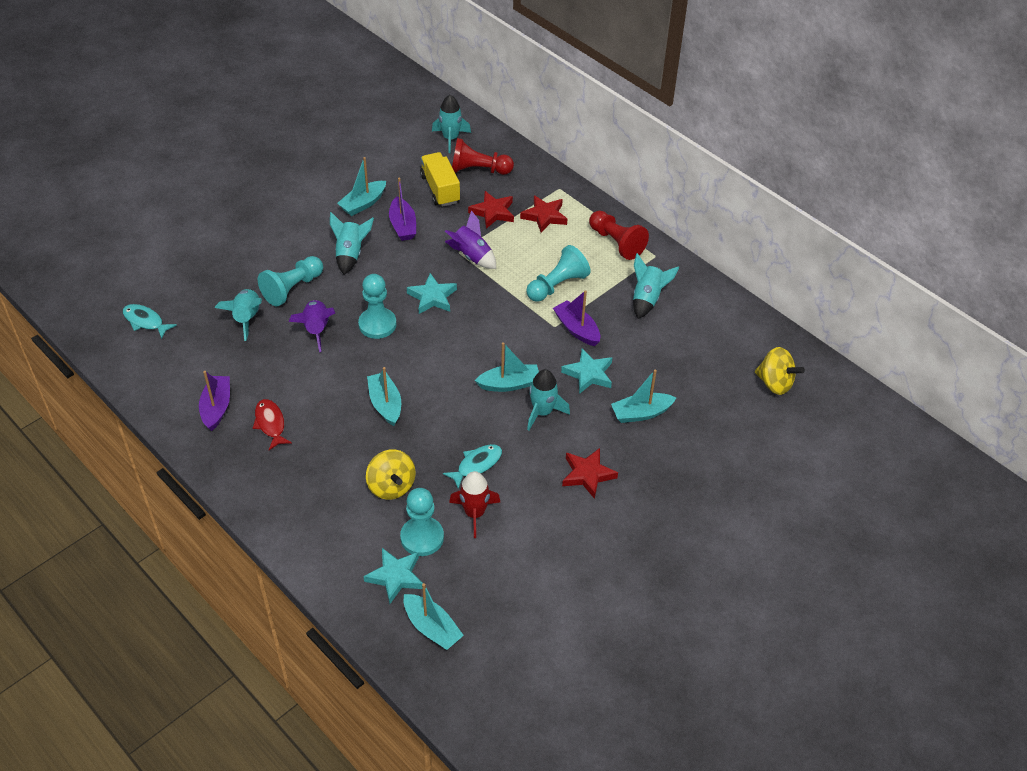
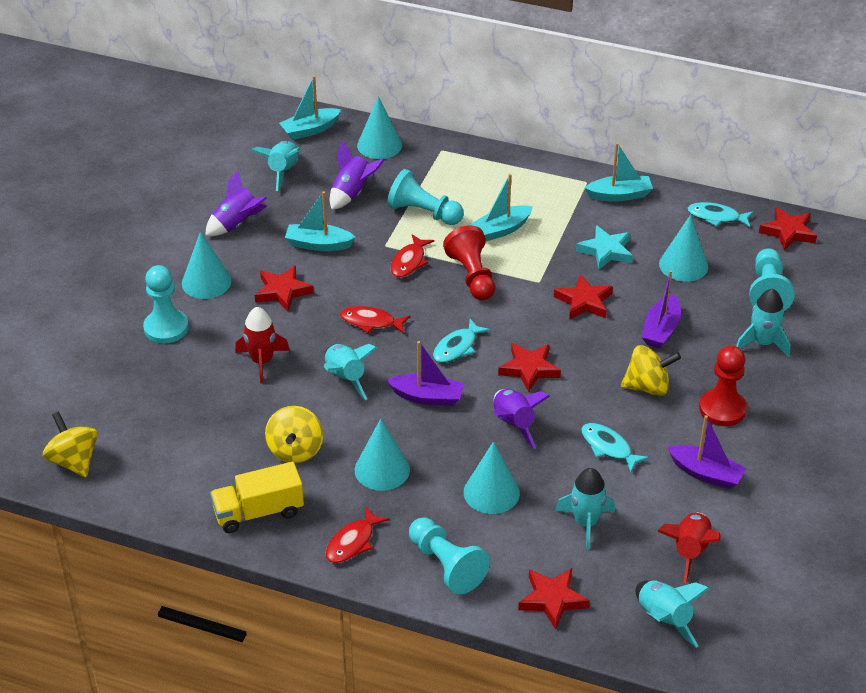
purple rocket: 2 -> 3
red fish: 1 -> 3
red rocket: 1 -> 2
red star: 3 -> 5
turquoise boat: 5 -> 4
turquoise cone: 0 -> 5
turquoise fish: 2 -> 3
turquoise star: 3 -> 1
yellow spinning top: 2 -> 3

